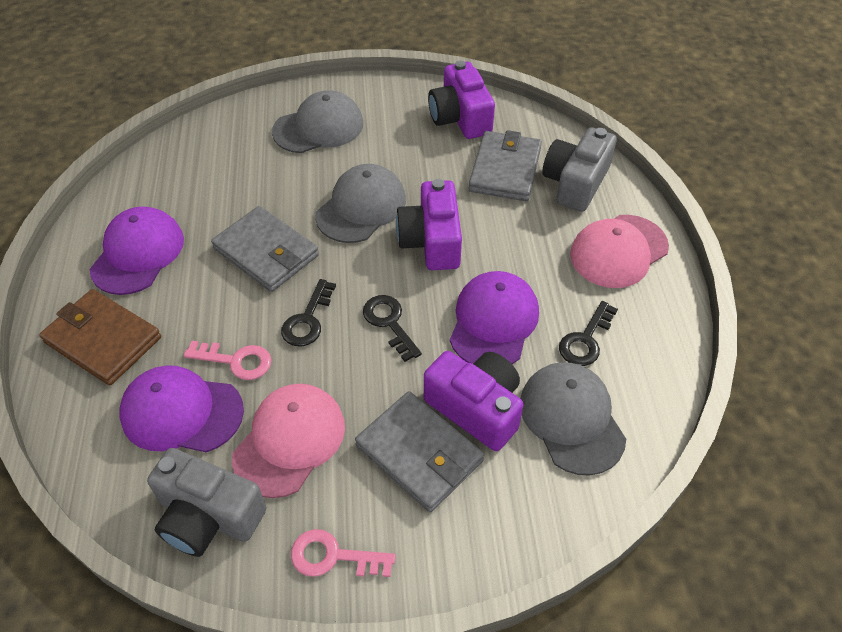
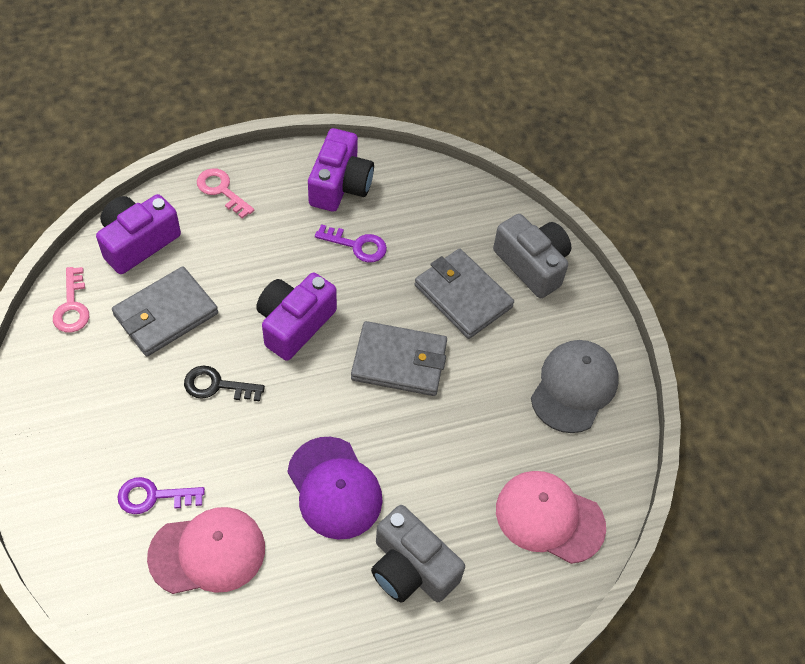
black key: 3 -> 1
brown wallet: 1 -> 0
grey cap: 3 -> 1
purple cap: 3 -> 1
purple key: 0 -> 2

